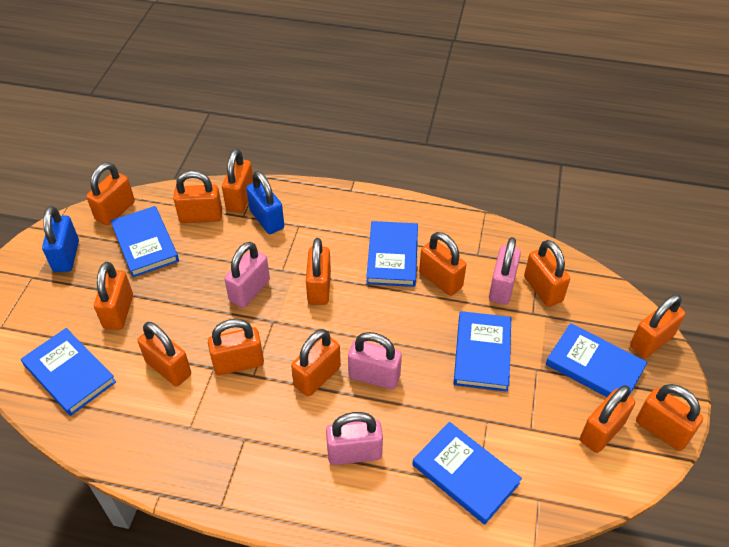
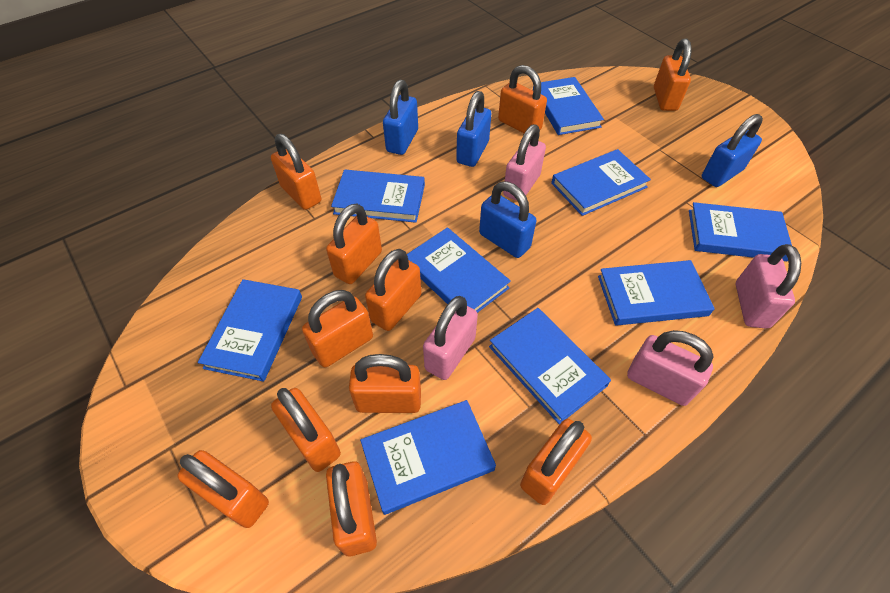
blue book: 6 -> 9
blue padlock: 2 -> 4
orange padlock: 13 -> 11

